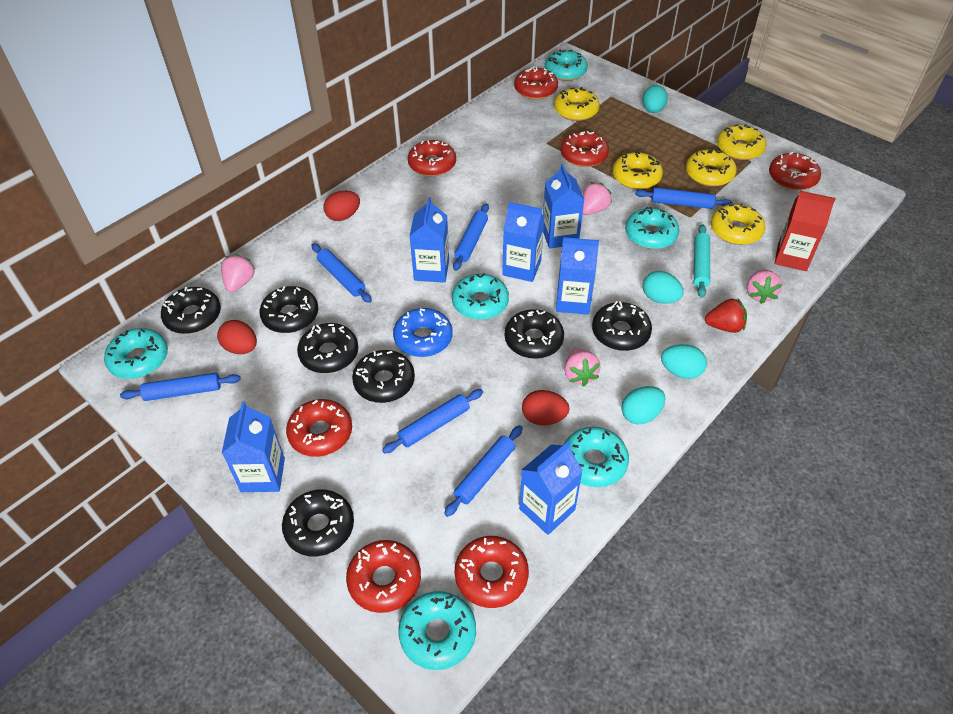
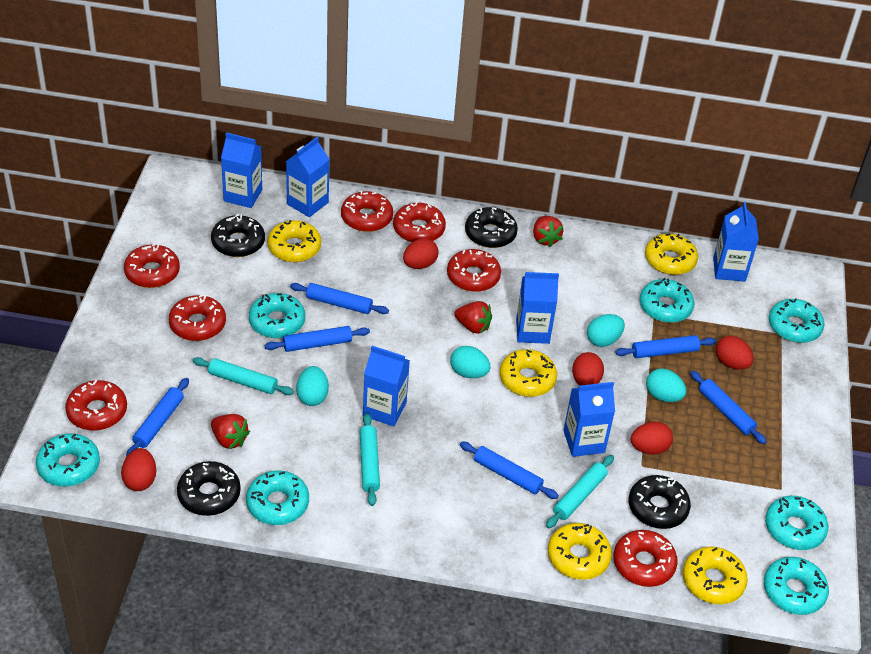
black donut: 7 -> 4
blue donut: 1 -> 0
pink strawberry: 4 -> 0
red carton: 1 -> 0
red egg: 3 -> 5
red strawberry: 1 -> 3
turquoise donut: 6 -> 7
turquoise rolling pin: 1 -> 3

